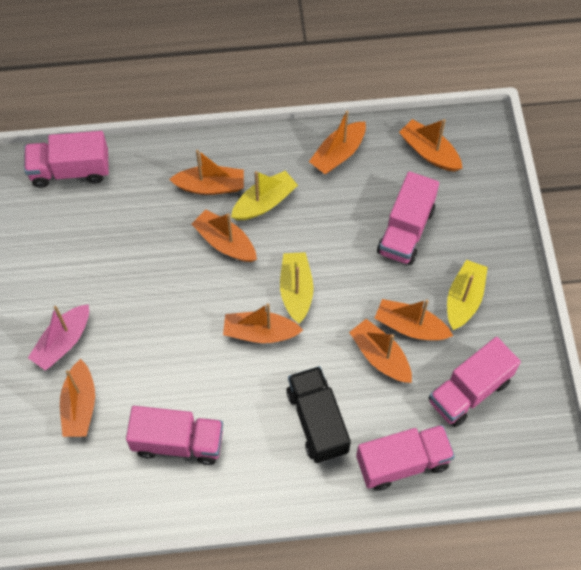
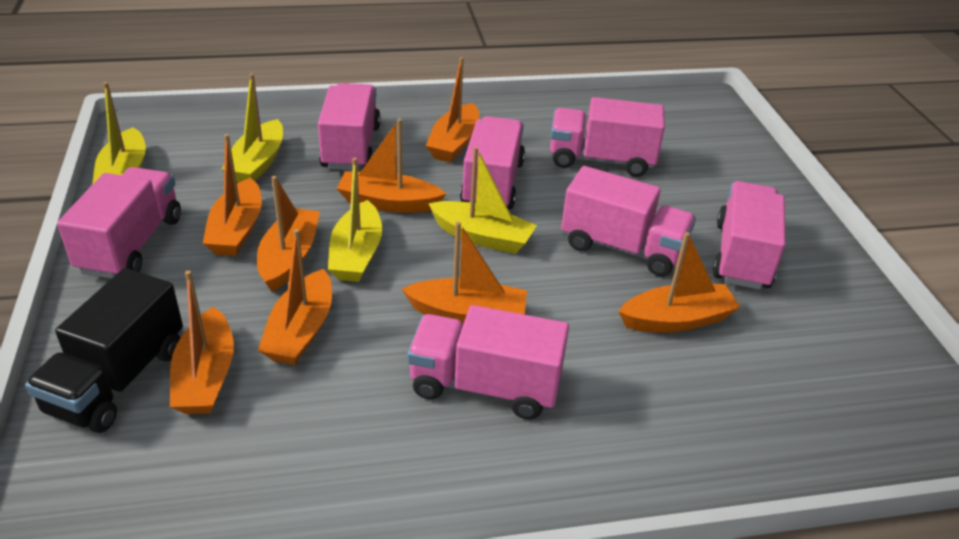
pink boat: 1 -> 0
pink truck: 5 -> 7
yellow boat: 3 -> 4

